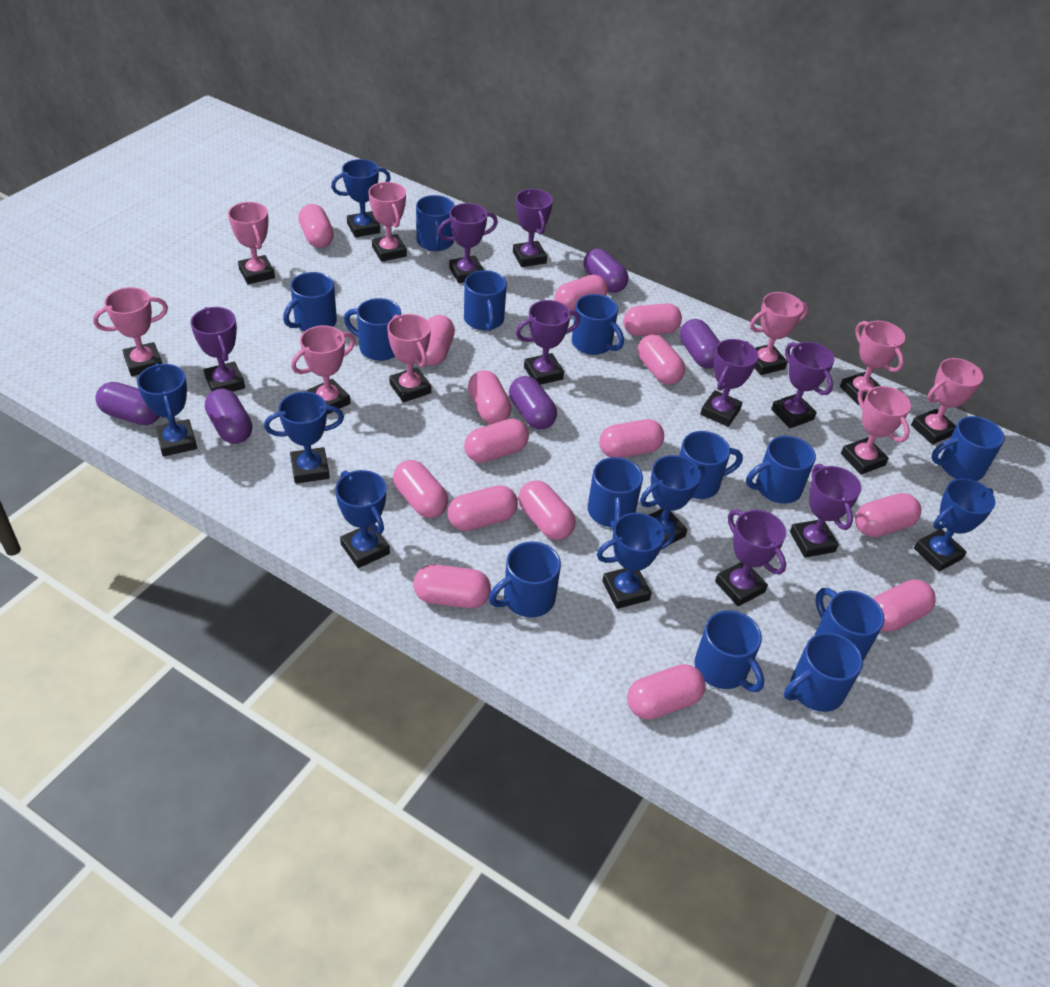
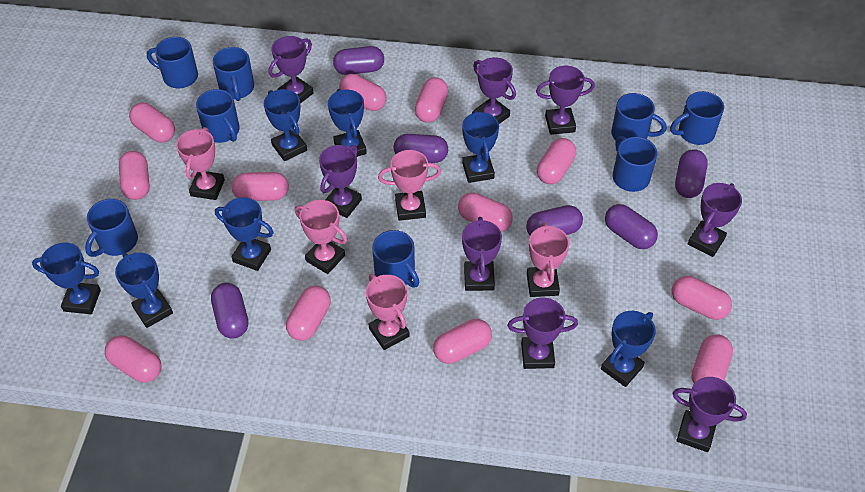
blue mug: 13 -> 8
pink capsule: 15 -> 12
pink trophy: 9 -> 5
purple capsule: 5 -> 6

